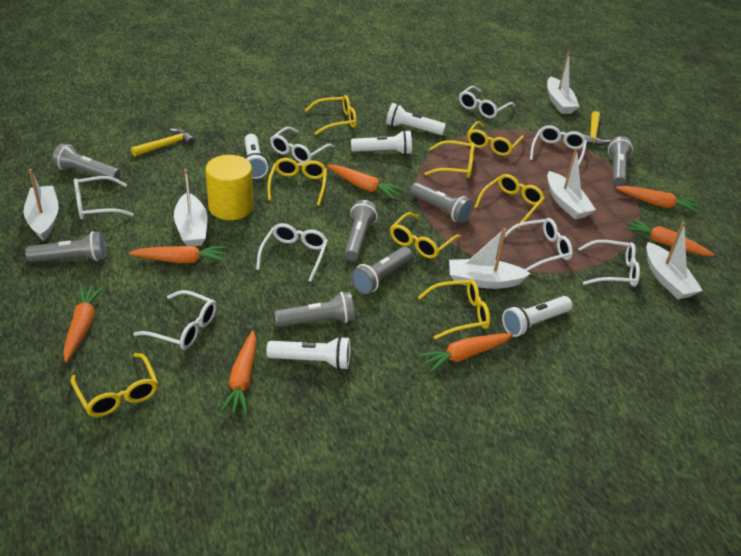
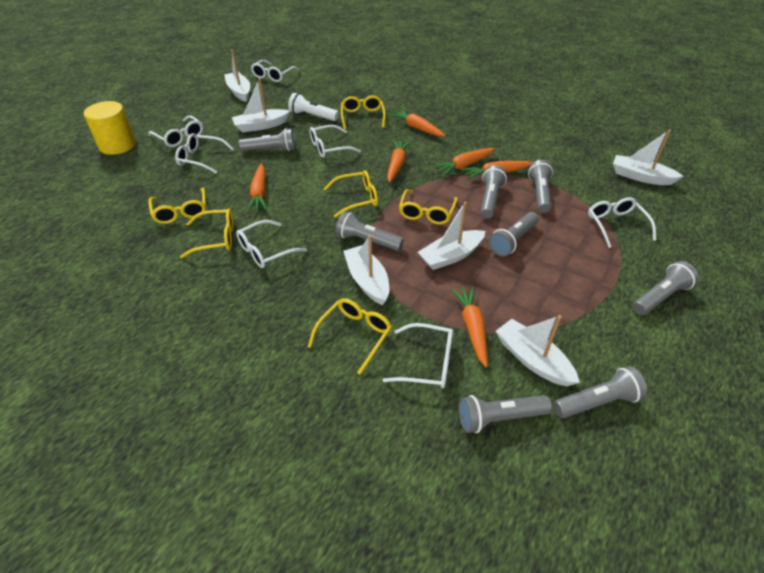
grey flashlight: 7 -> 8
orange carrot: 7 -> 6
white flashlight: 5 -> 1
white glasses: 8 -> 7
yellow glasses: 8 -> 6
yellow hammer: 2 -> 0

